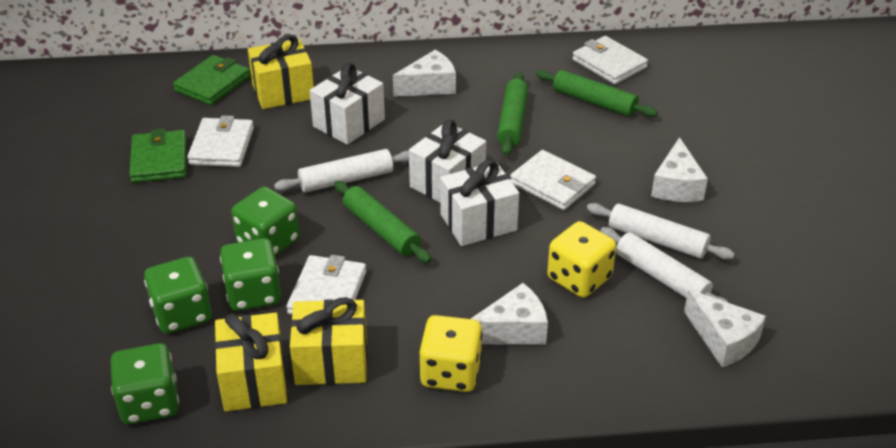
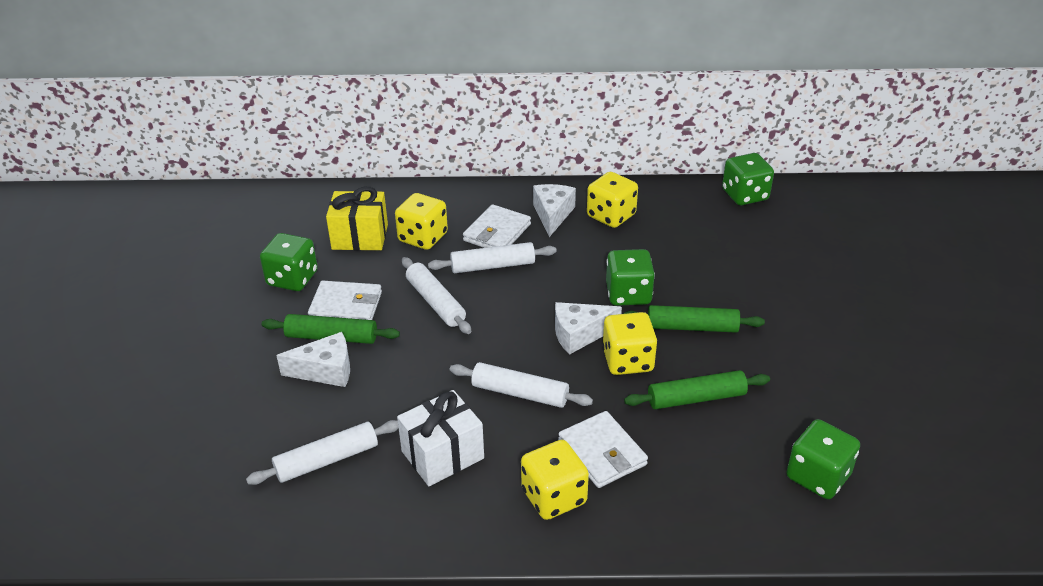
green wallet: 2 -> 0
white cheese: 4 -> 3
white gift: 3 -> 1
white rolling pin: 3 -> 4
white wallet: 4 -> 3
yellow dice: 2 -> 4
yellow gift: 3 -> 1

